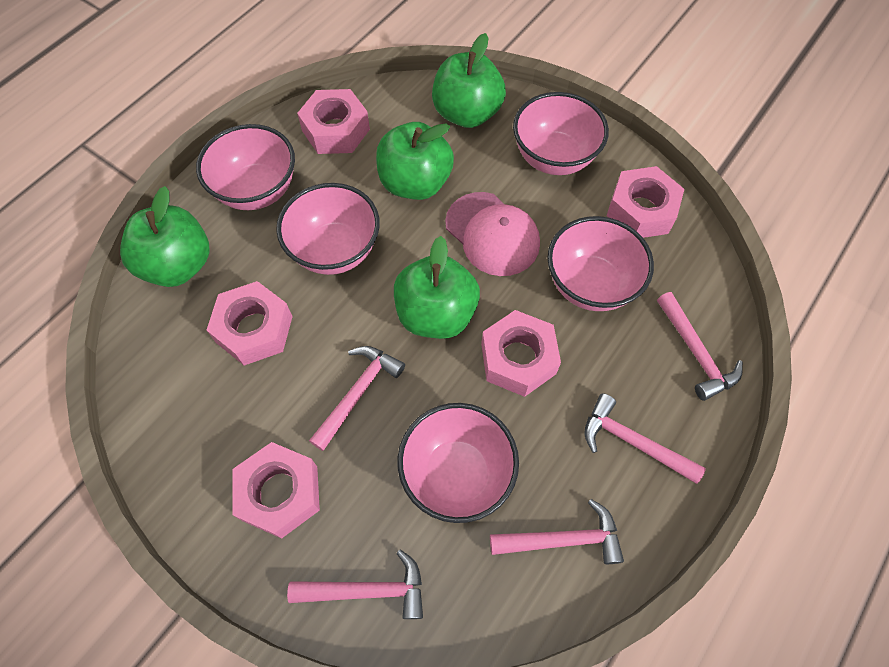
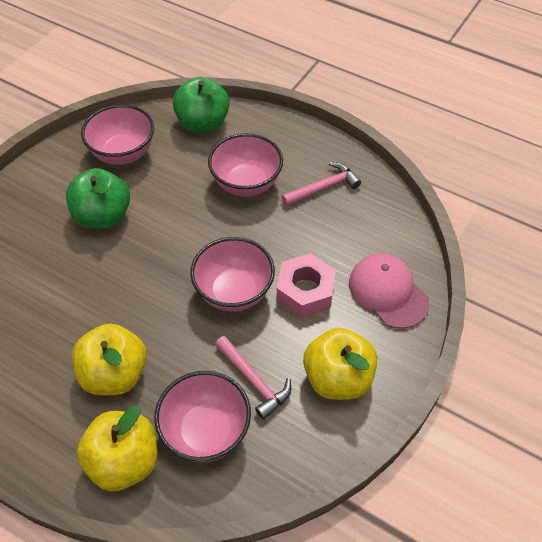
green apple: 4 -> 2
pink bowl: 5 -> 4
pink hammer: 5 -> 2
pink nut: 5 -> 1
yellow apple: 0 -> 3

